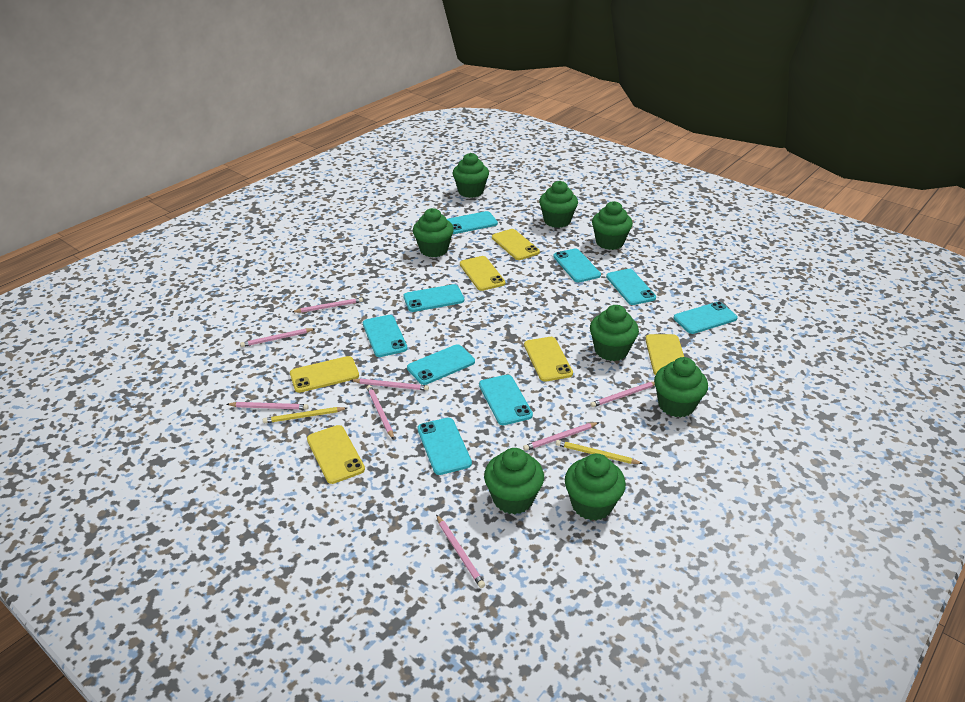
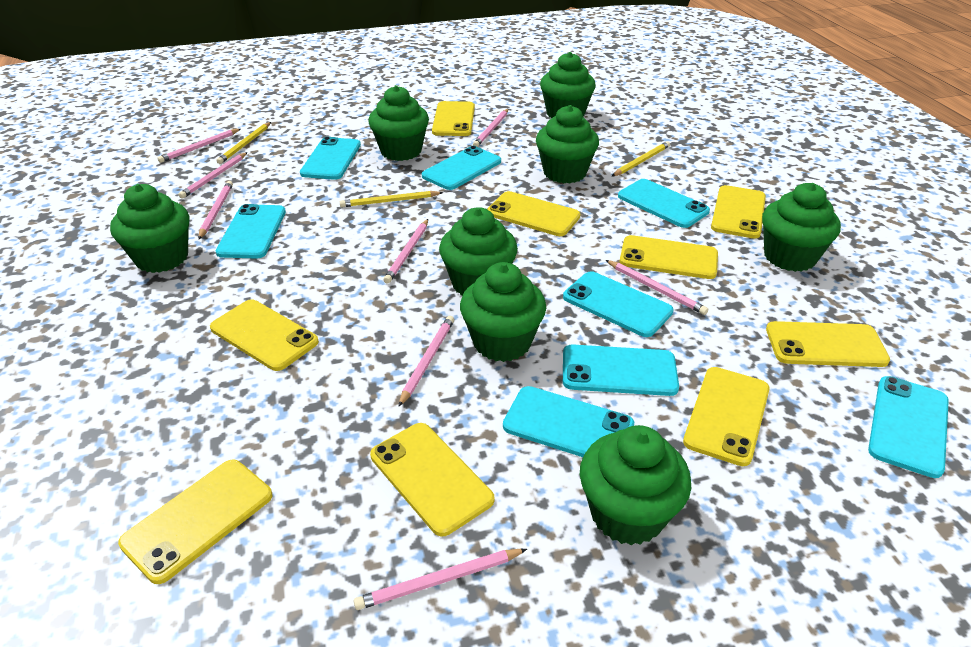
turquoise phone: 9 -> 8
yellow pencil: 2 -> 3
yellow phone: 6 -> 9

